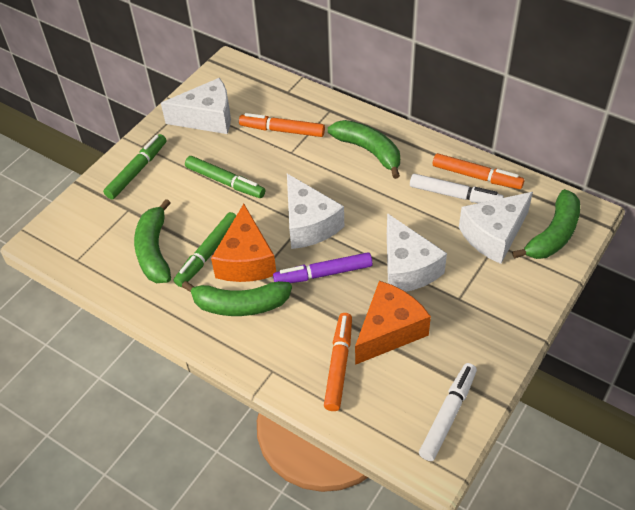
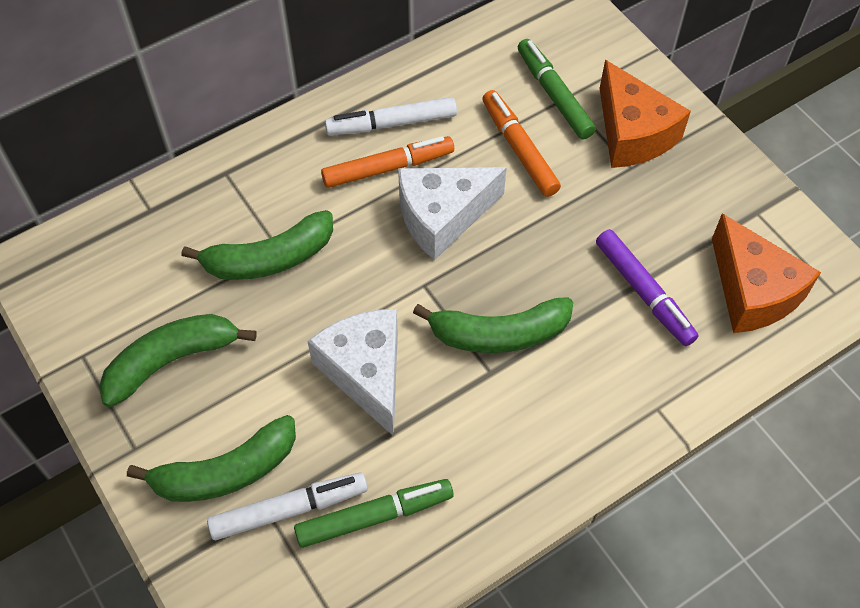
green marker: 3 -> 2
orange marker: 3 -> 2
white cheese: 4 -> 2

